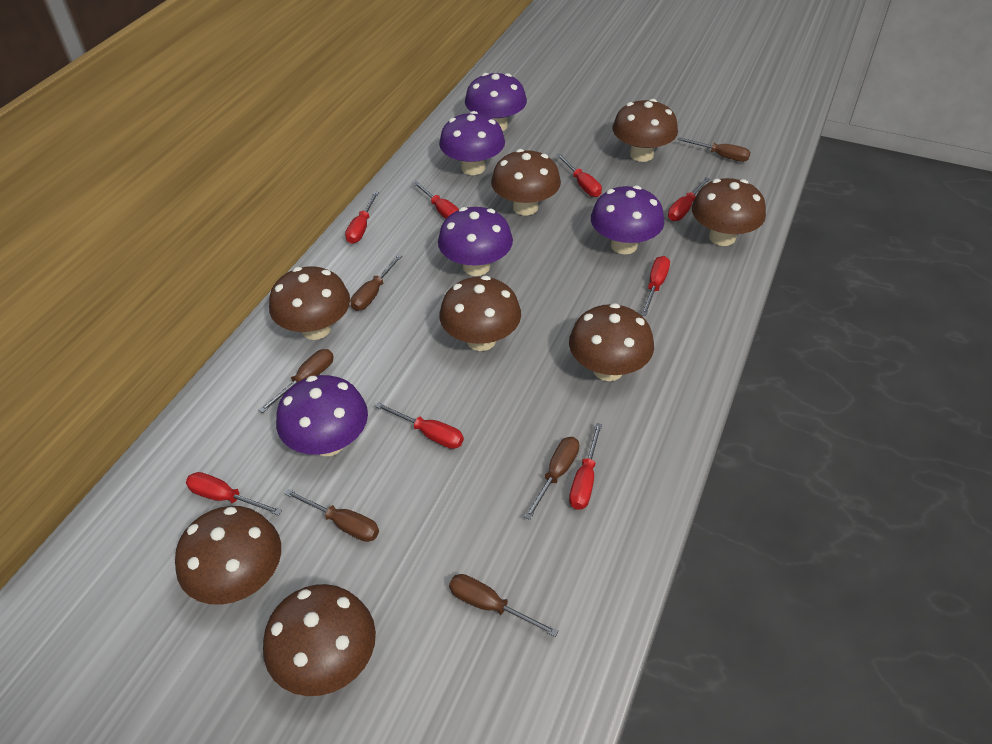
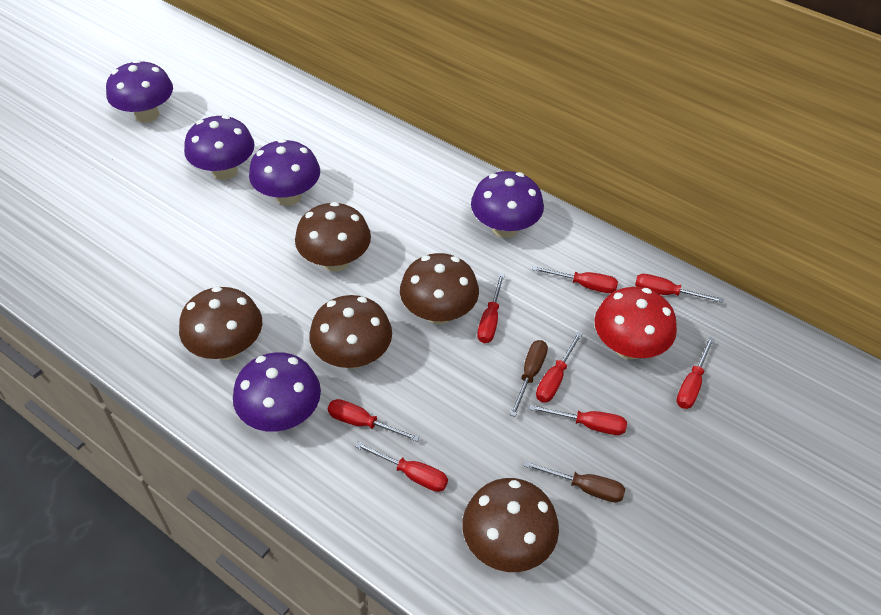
brown mushroom: 8 -> 5
brown screwdriver: 6 -> 2
red mushroom: 0 -> 1

